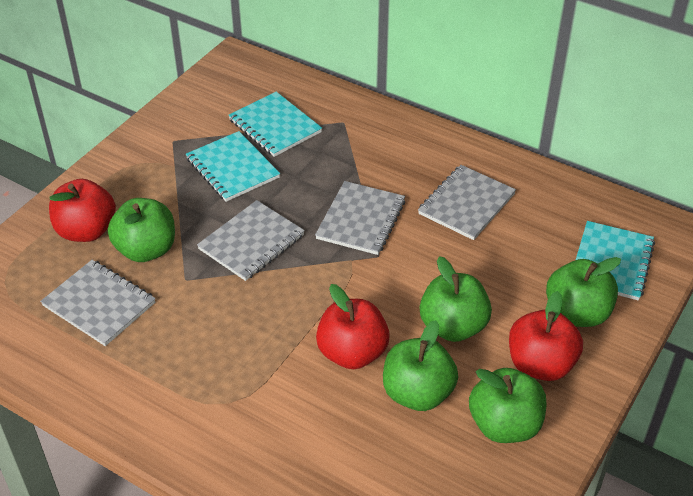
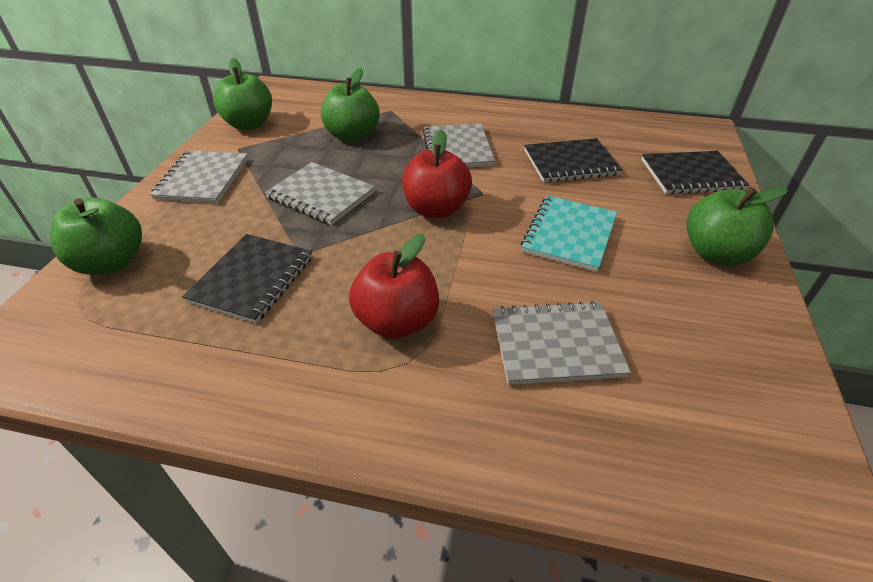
black notebook: 0 -> 3
green apple: 5 -> 4
red apple: 3 -> 2
turquoise notebook: 3 -> 1

